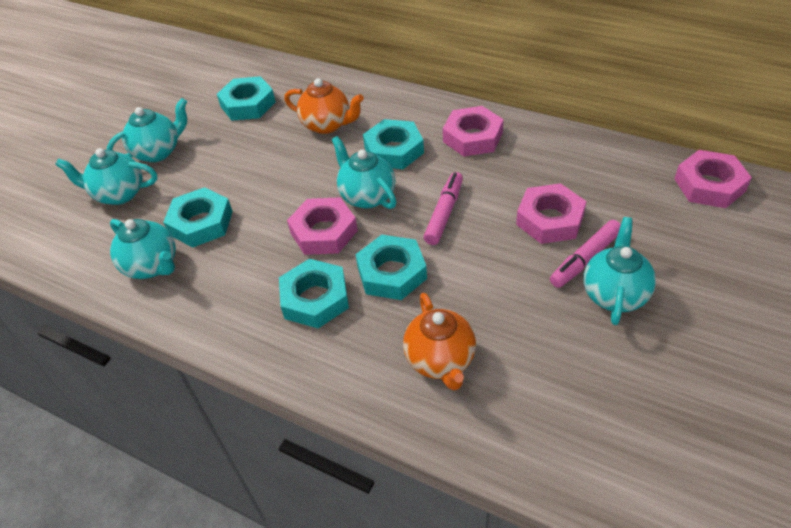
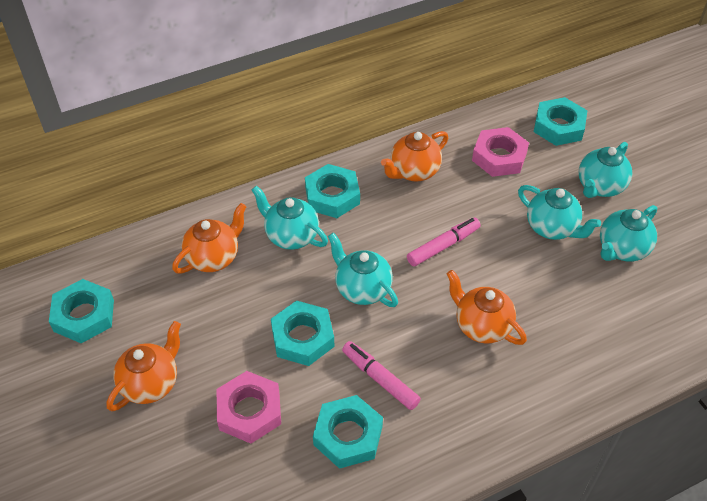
orange teapot: 2 -> 4
pink nut: 4 -> 2

